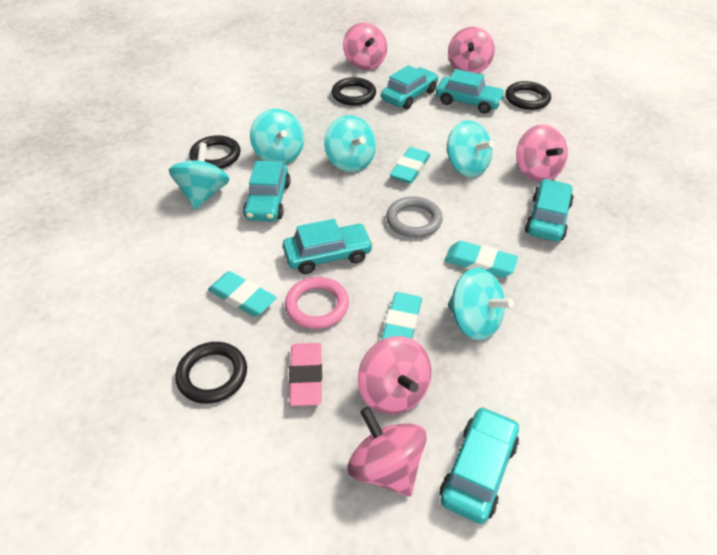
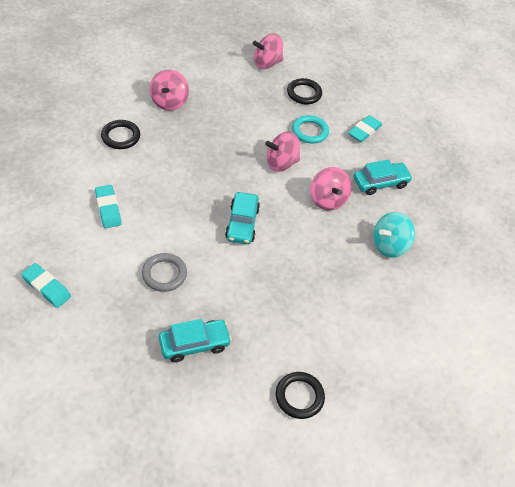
black ring: 4 -> 3
pink eraser: 1 -> 0
pink ring: 1 -> 0
pink spinning top: 5 -> 4
turquoise car: 6 -> 3
turquoise eraser: 4 -> 3
turquoise ring: 0 -> 1
turquoise spinning top: 5 -> 1

